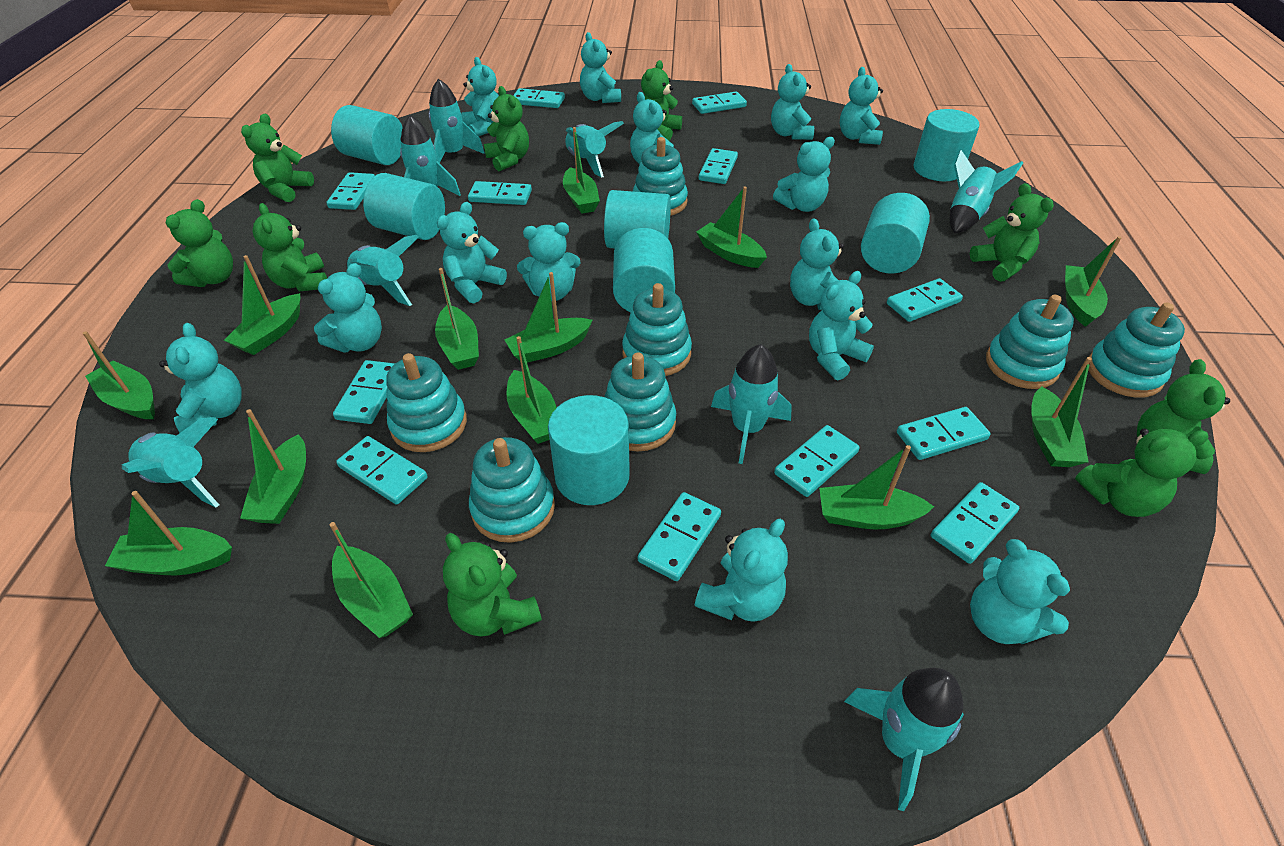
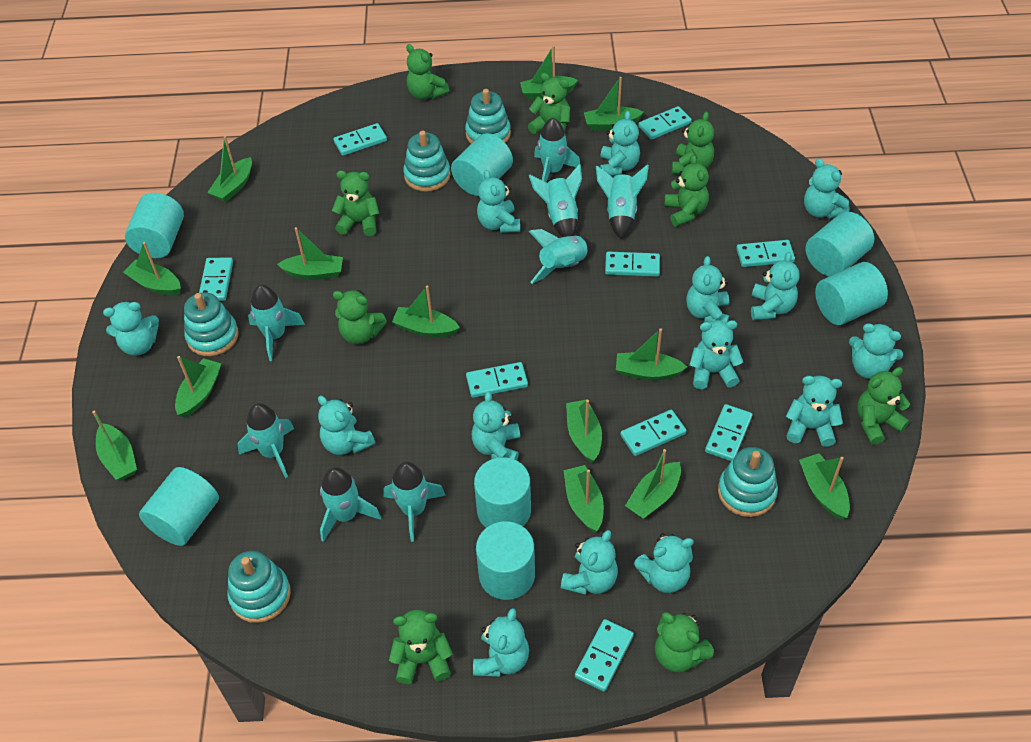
turquoise domino: 12 -> 9
turquoise stacking toy: 7 -> 5

